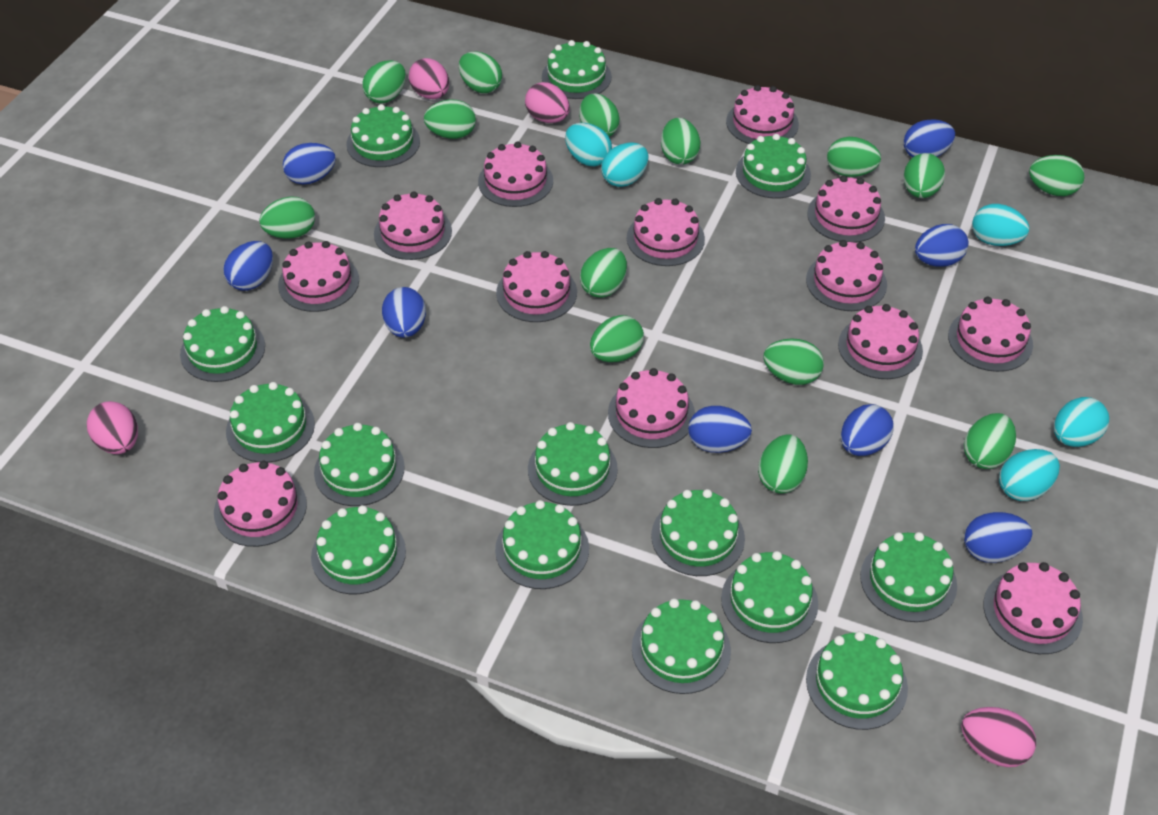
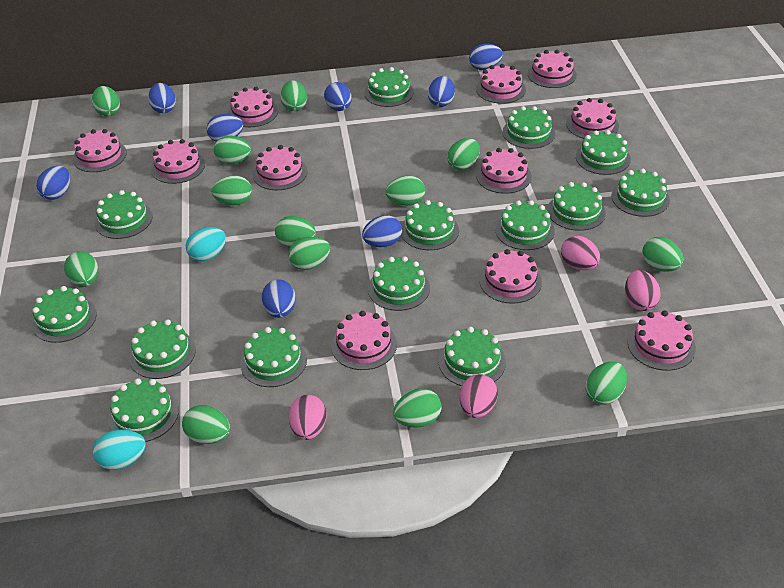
green egg: 14 -> 13
pink cake: 13 -> 11
turquoise egg: 5 -> 2

